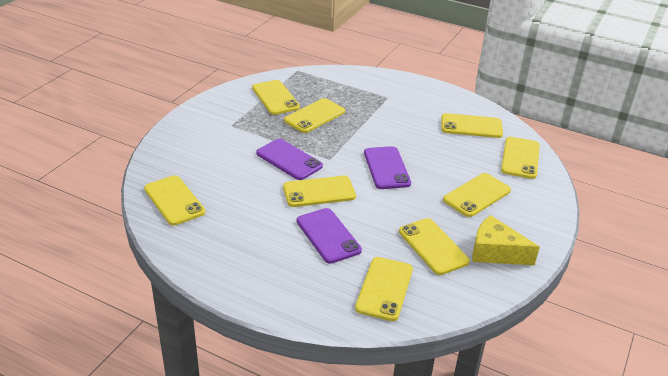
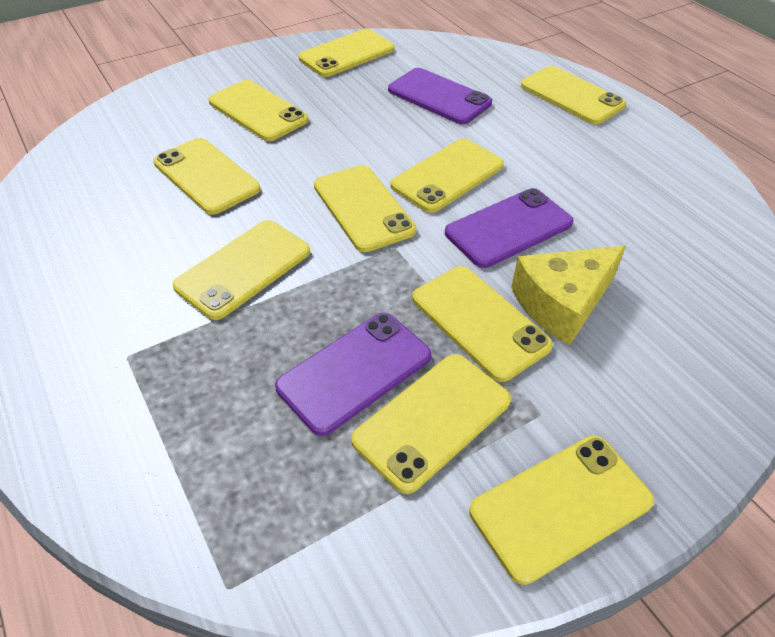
yellow phone: 9 -> 10

